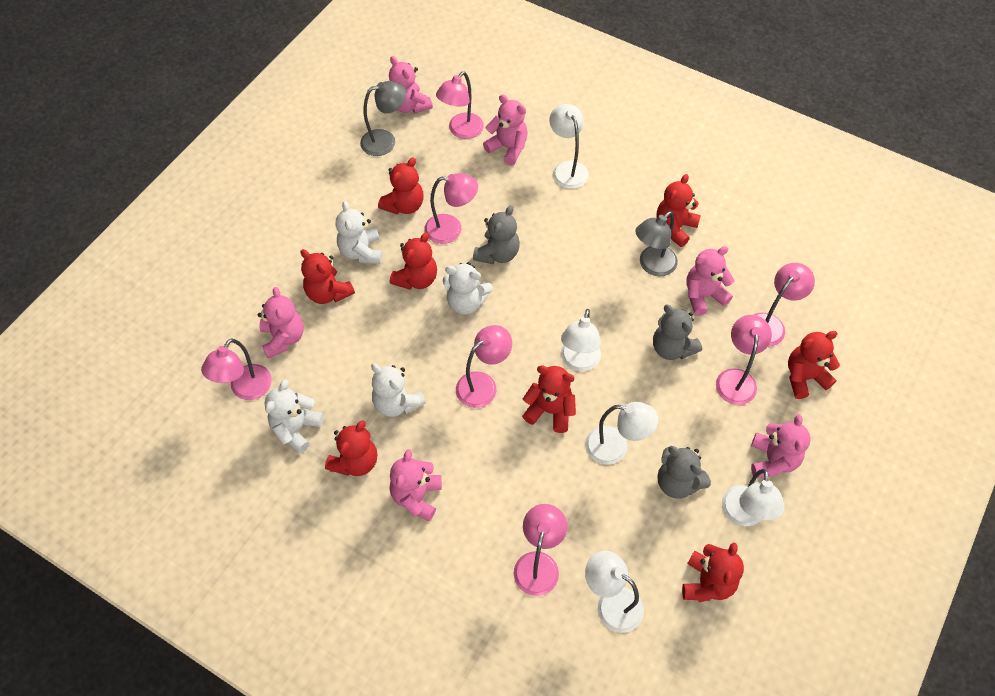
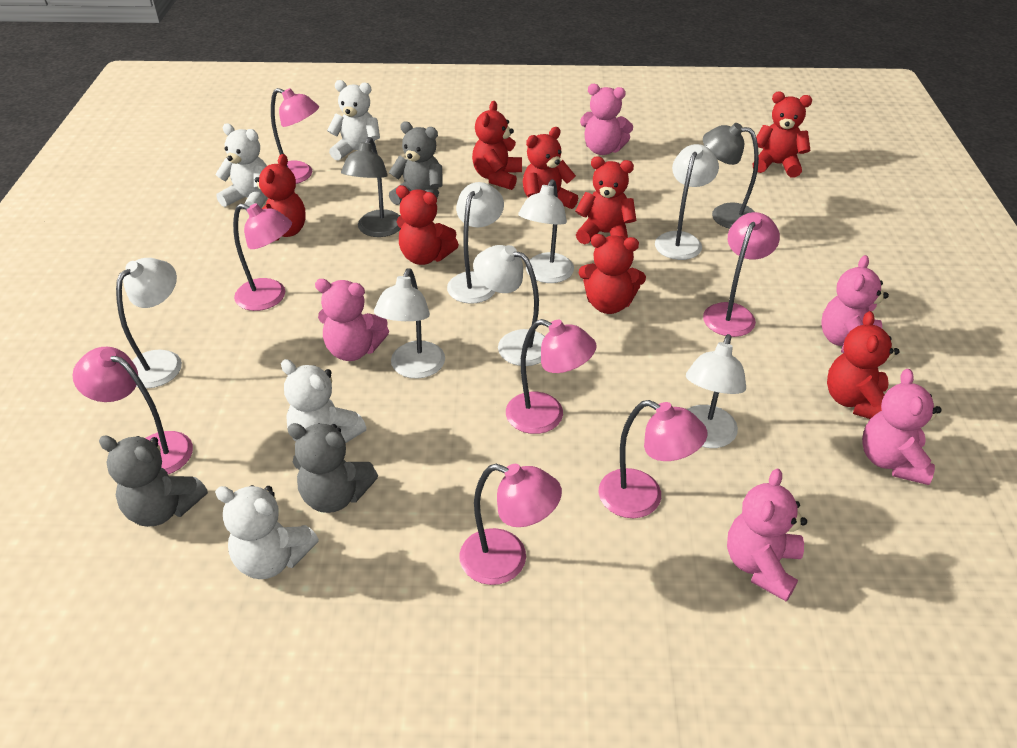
pink teddy bear: 6 -> 5
white lamp: 5 -> 7

